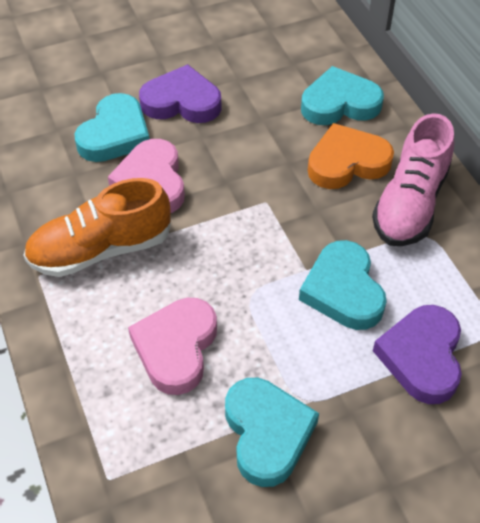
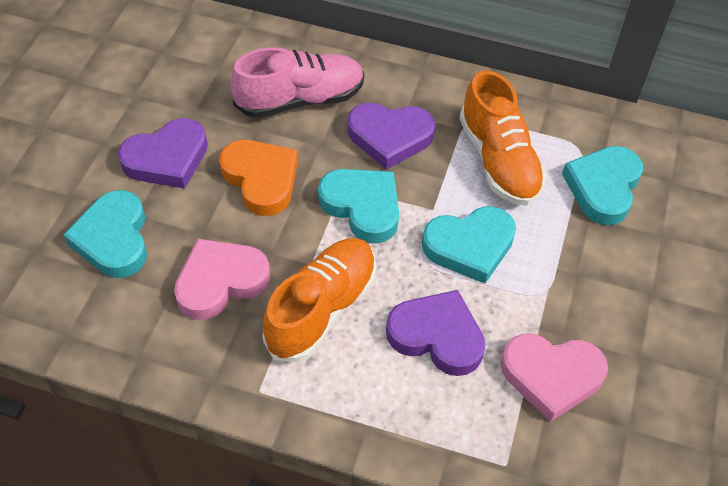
orange shoe: 1 -> 2
purple heart: 2 -> 3

